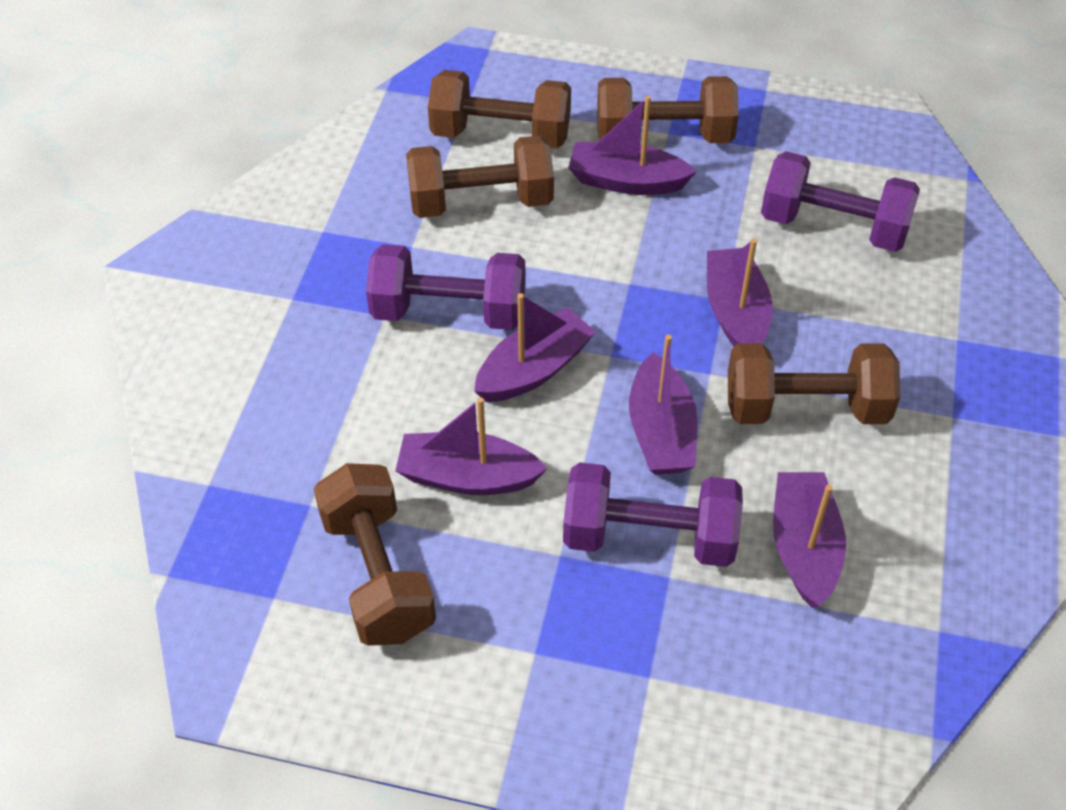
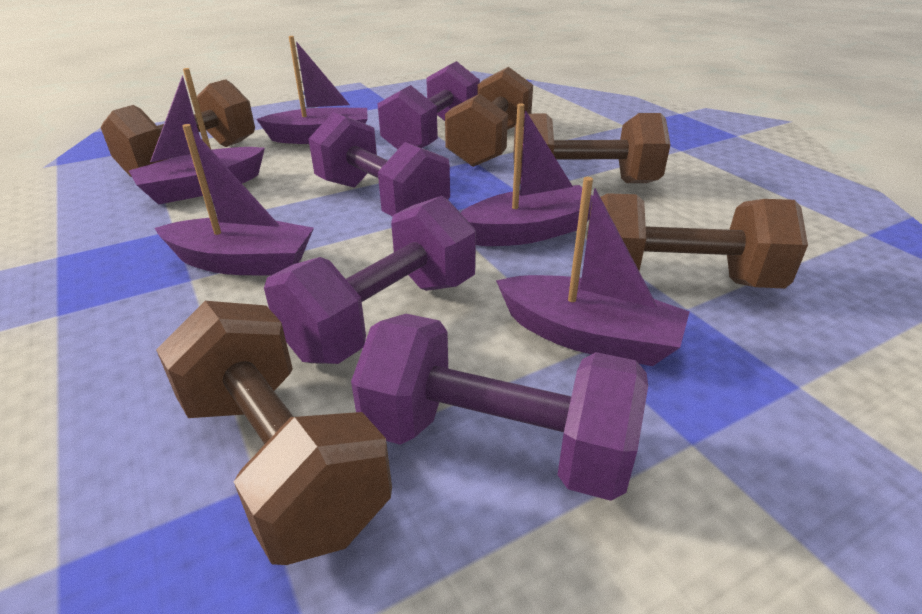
purple boat: 6 -> 5
purple dumbbell: 3 -> 4

